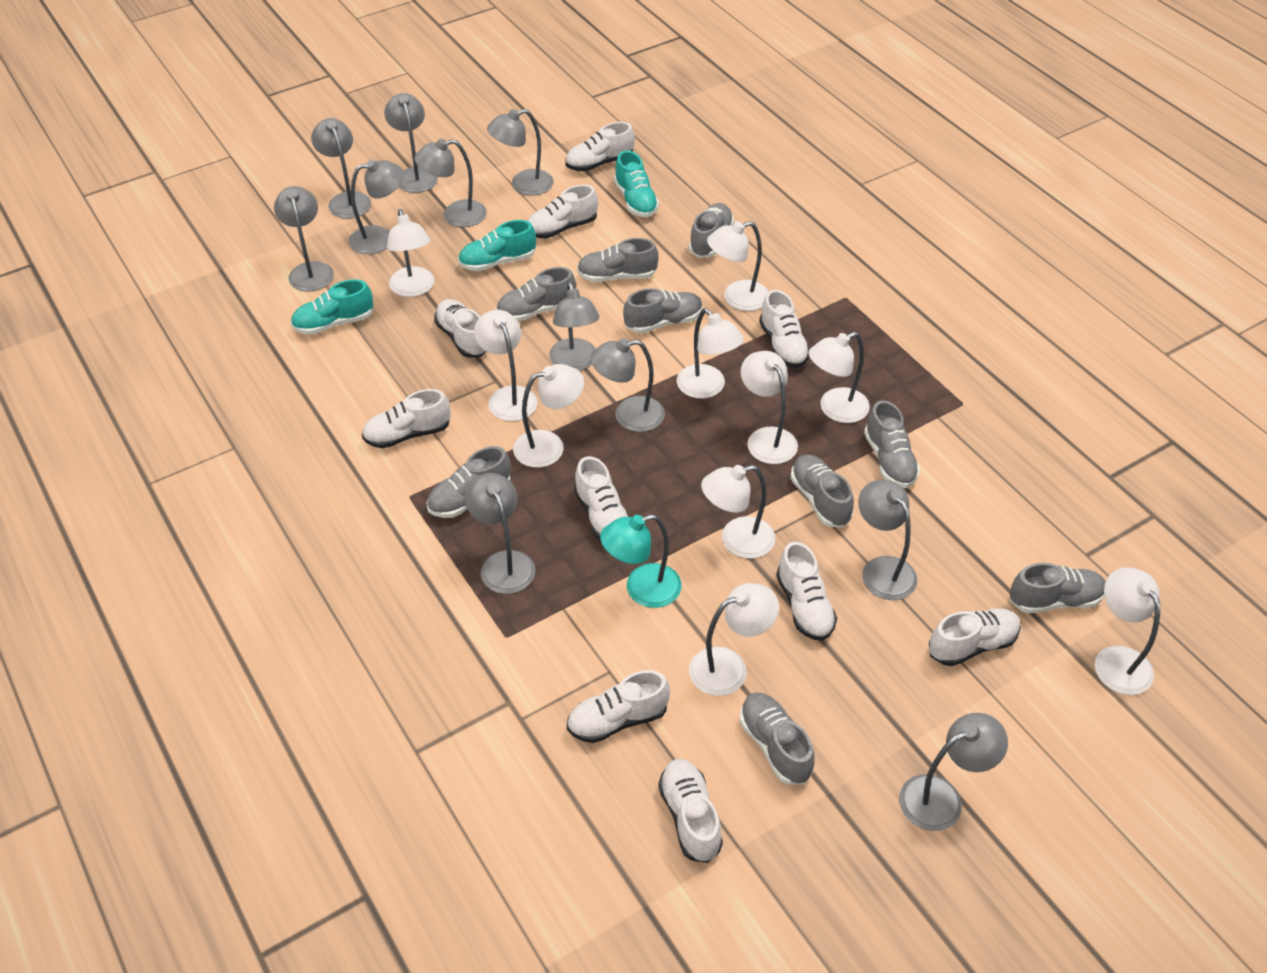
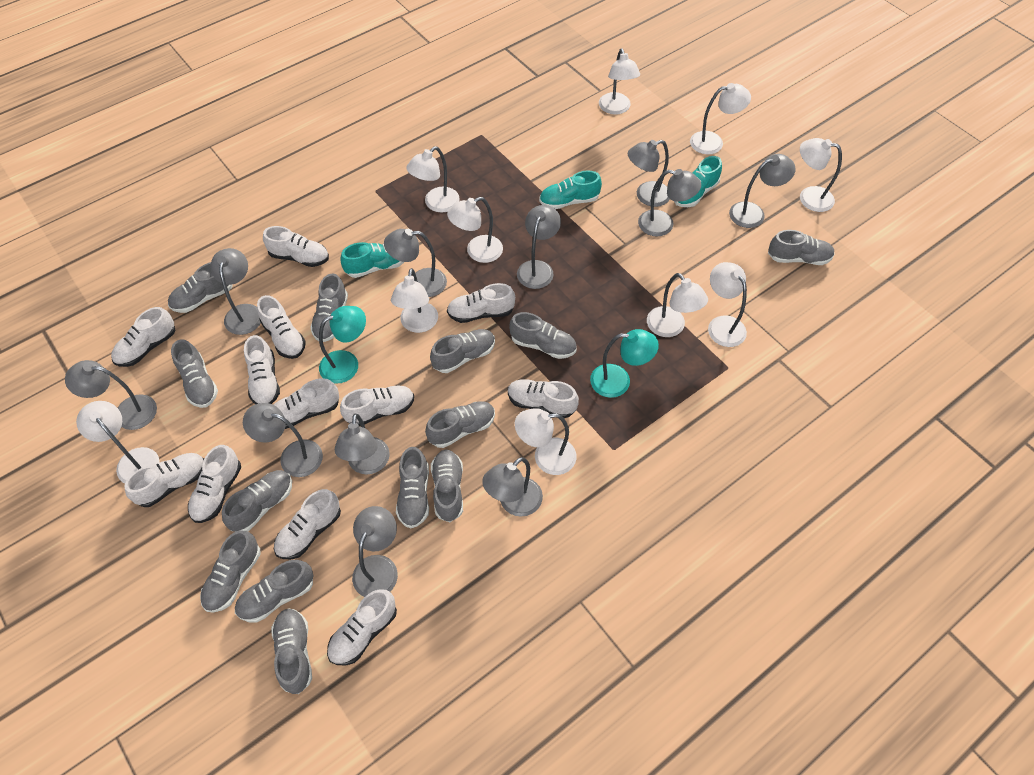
grey shoe: 9 -> 13
turquoise lamp: 1 -> 2
white shoe: 10 -> 12

